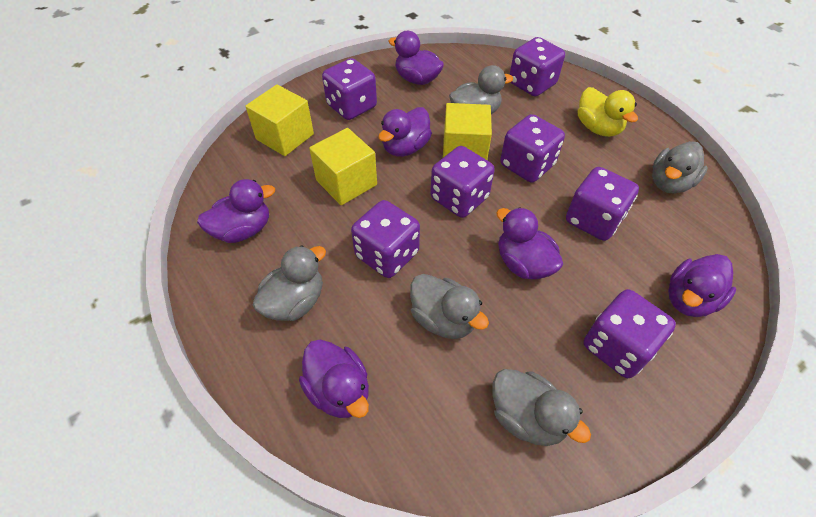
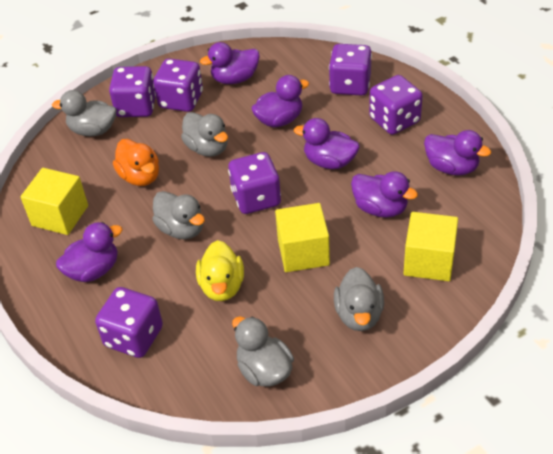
orange duck: 0 -> 1
purple dice: 7 -> 6

